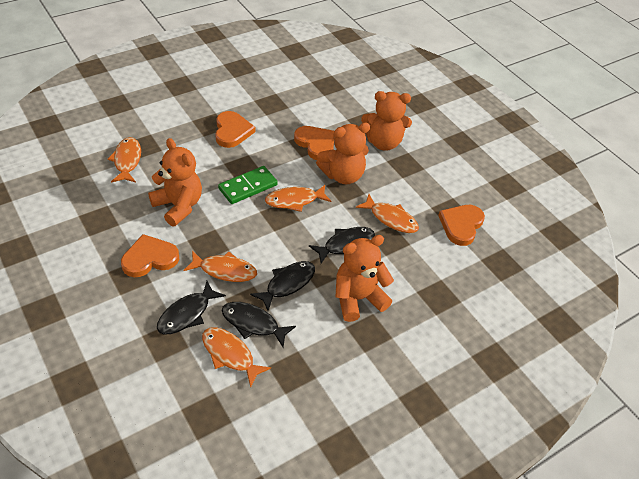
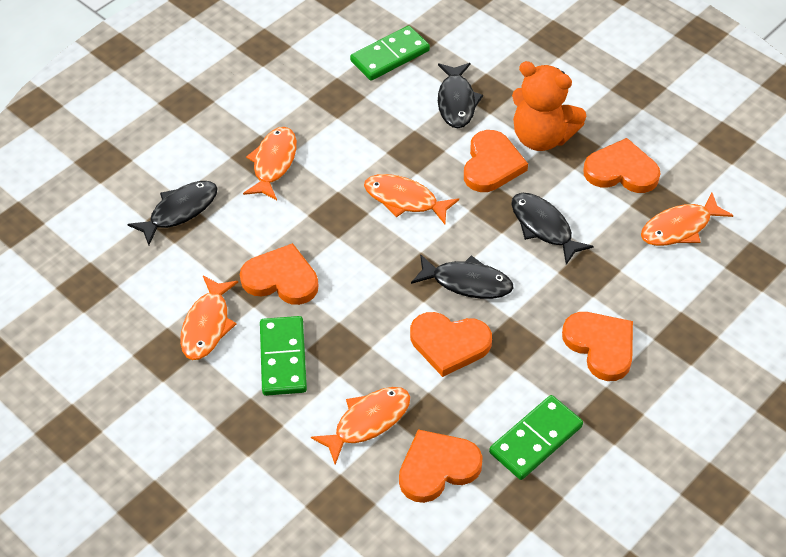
green domino: 1 -> 3
orange heart: 4 -> 6
orange teddy bear: 4 -> 1

